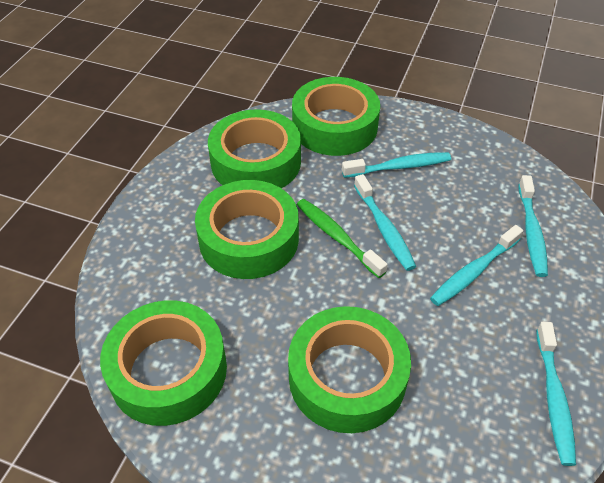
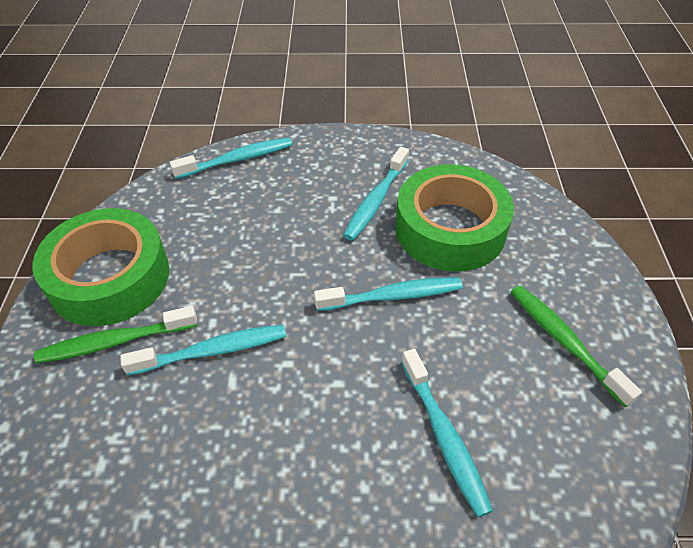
green tape: 5 -> 2
green toothbrush: 1 -> 2

